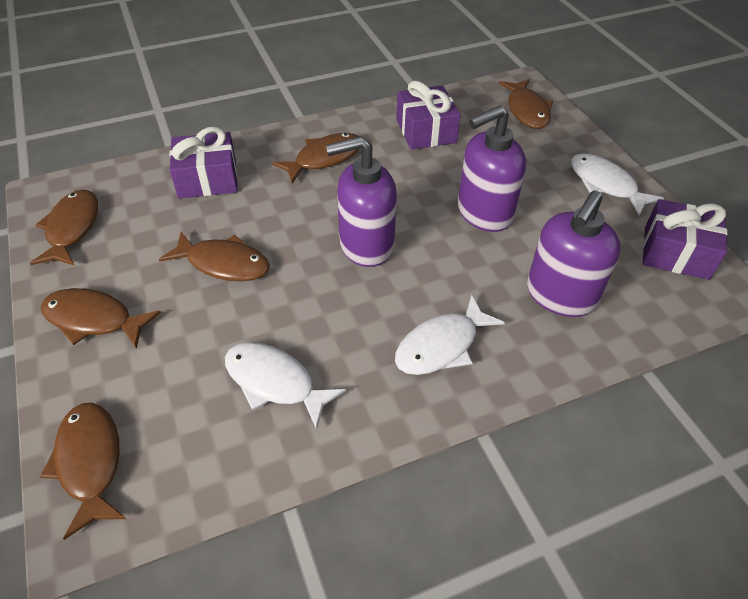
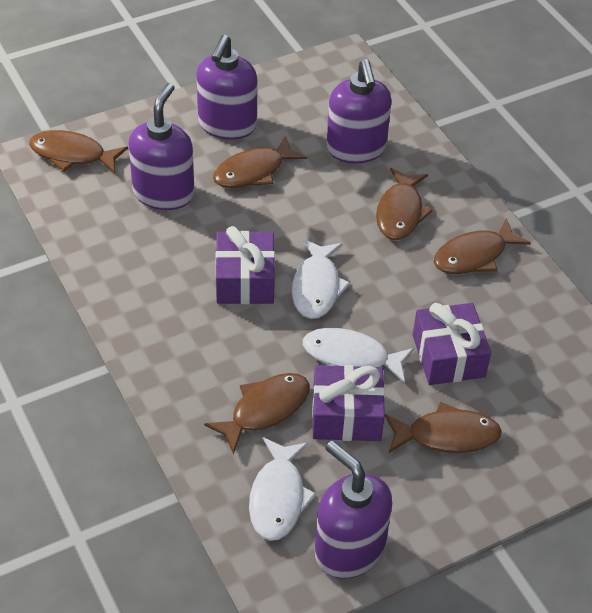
purple soap dispenser: 3 -> 4

